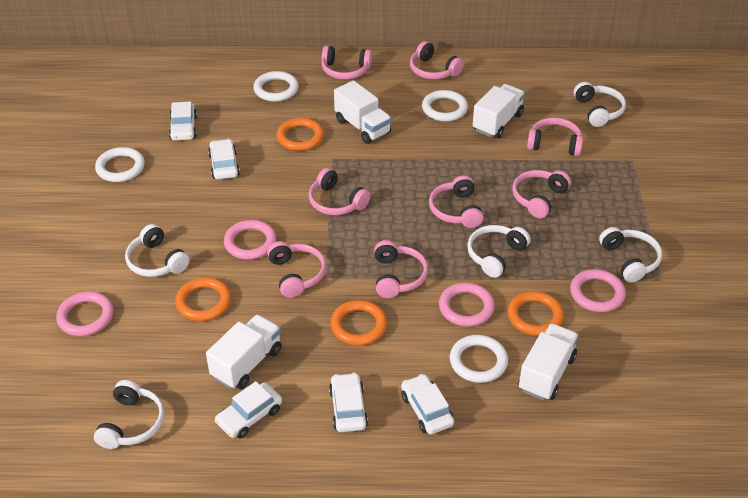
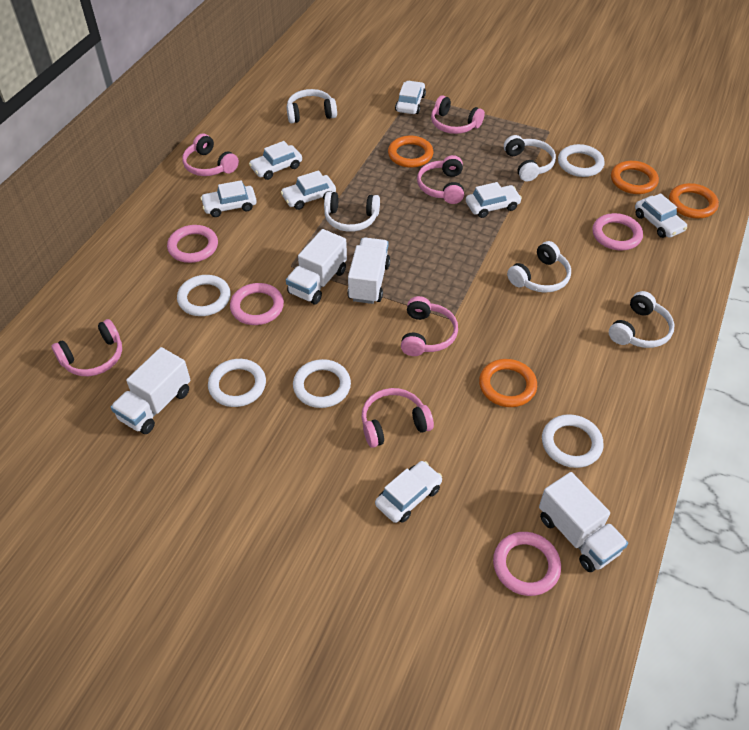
pink headphones: 8 -> 6
white car: 5 -> 7
white ring: 4 -> 5

